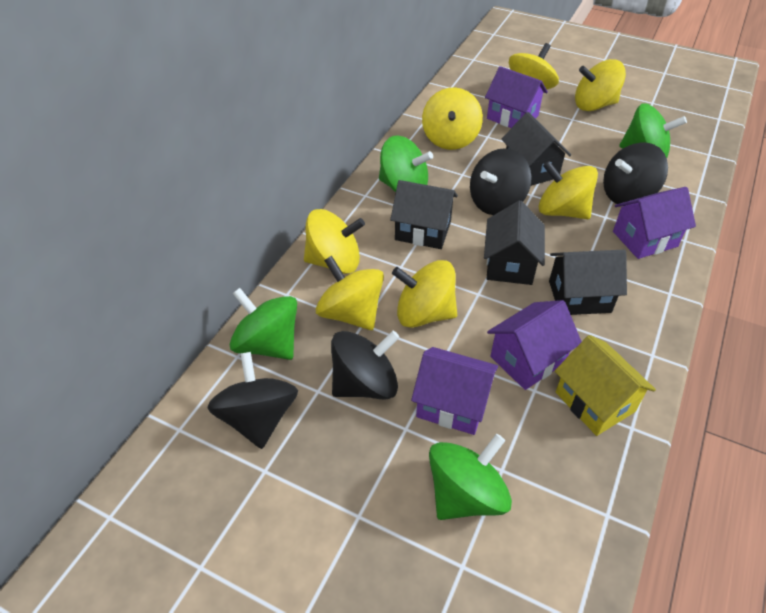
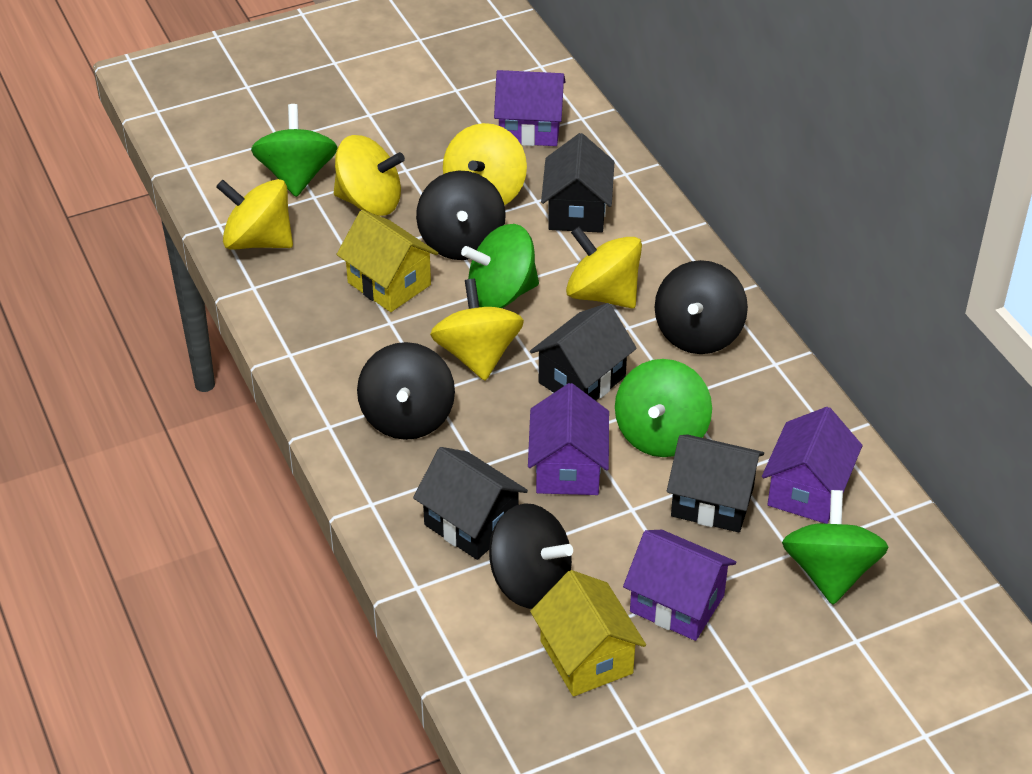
yellow house: 1 -> 2
yellow spinning top: 7 -> 5

